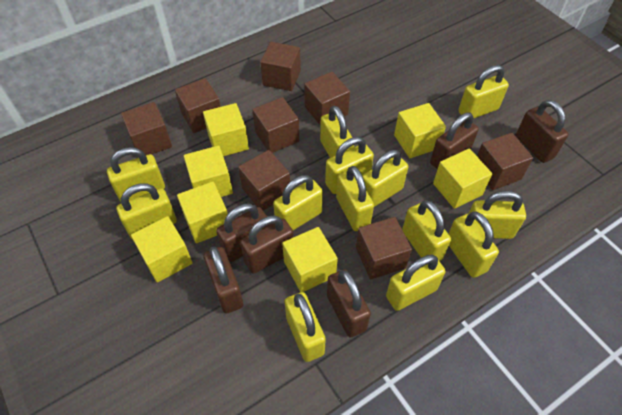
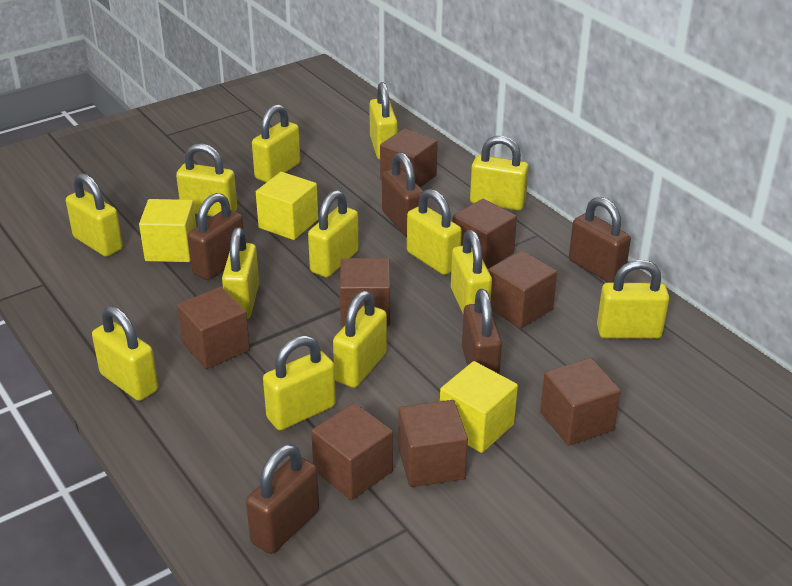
brown padlock: 6 -> 5
yellow cube: 7 -> 3

